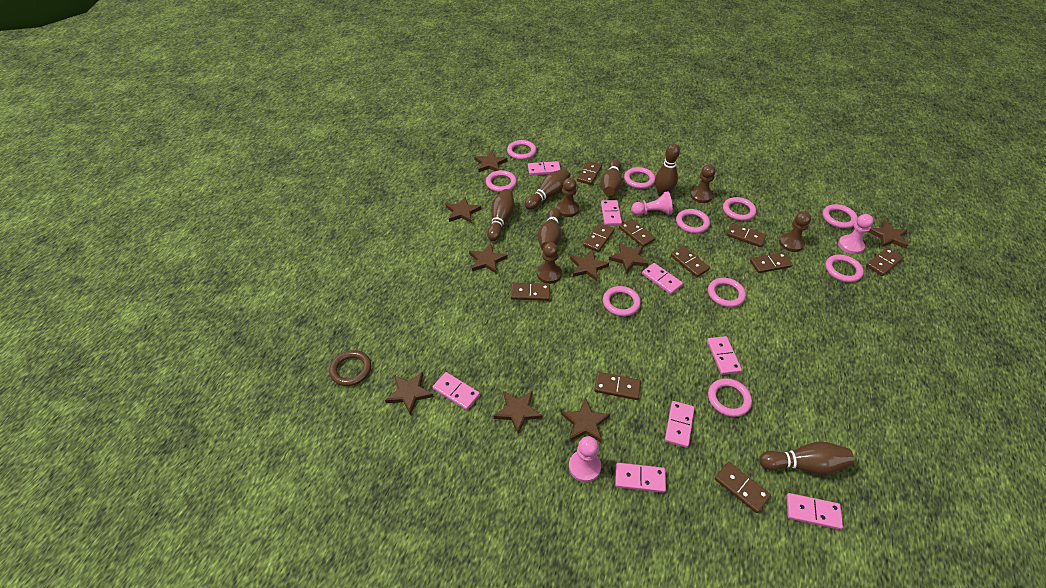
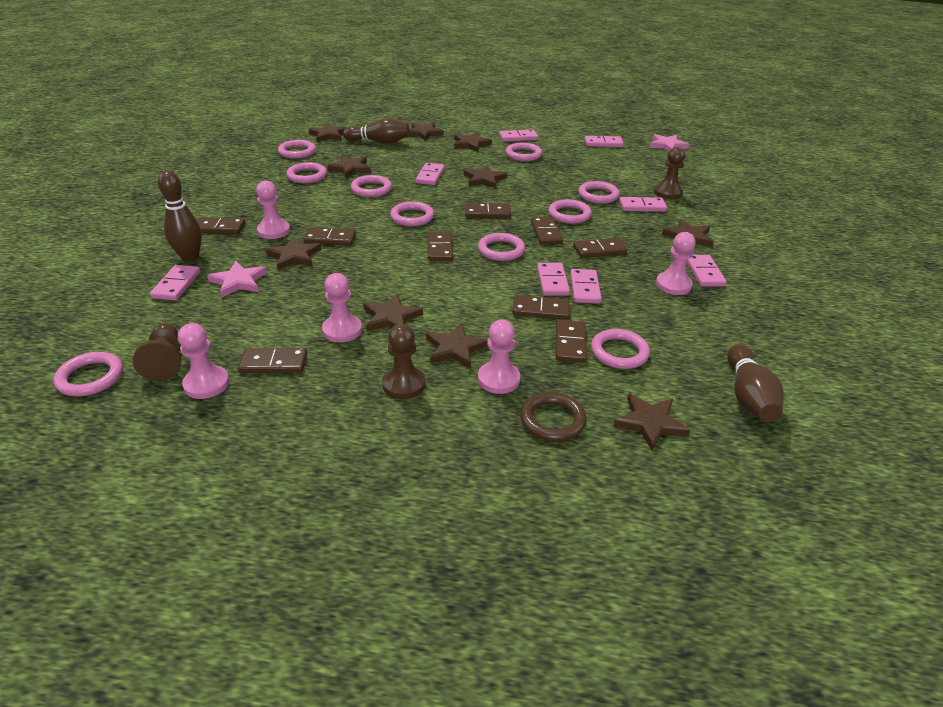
brown bowling pin: 6 -> 3
brown domino: 10 -> 9
brown pawn: 4 -> 3
brown star: 9 -> 10
pink pawn: 3 -> 5
pink star: 0 -> 2

